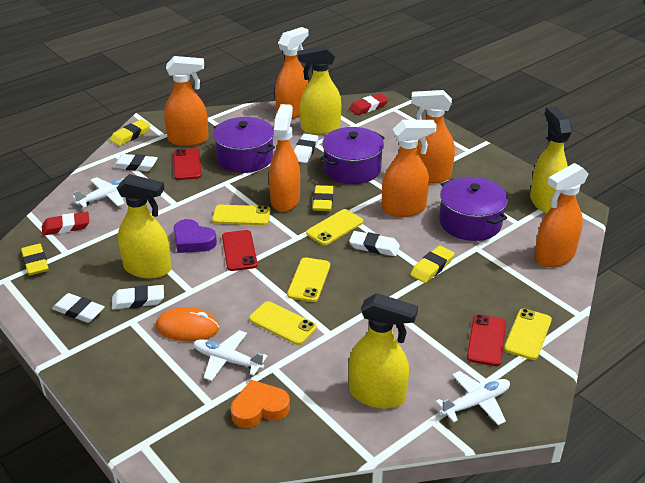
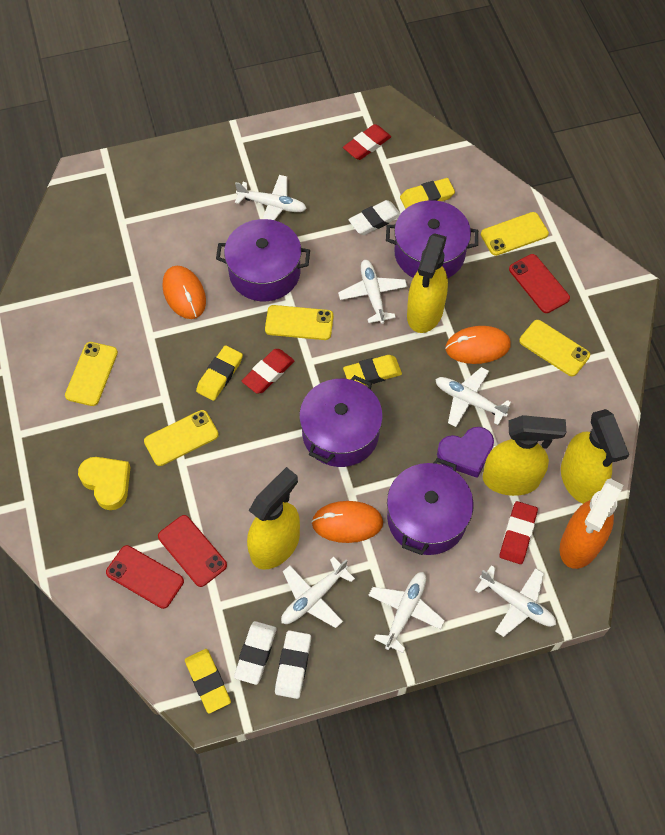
orange heart: 1 -> 0
orange mouse: 1 -> 3
orange spray bottle: 6 -> 1
purple pot: 3 -> 4
red eraser: 2 -> 3
white eraser: 5 -> 3
white plane: 3 -> 6
yellow heart: 0 -> 1

